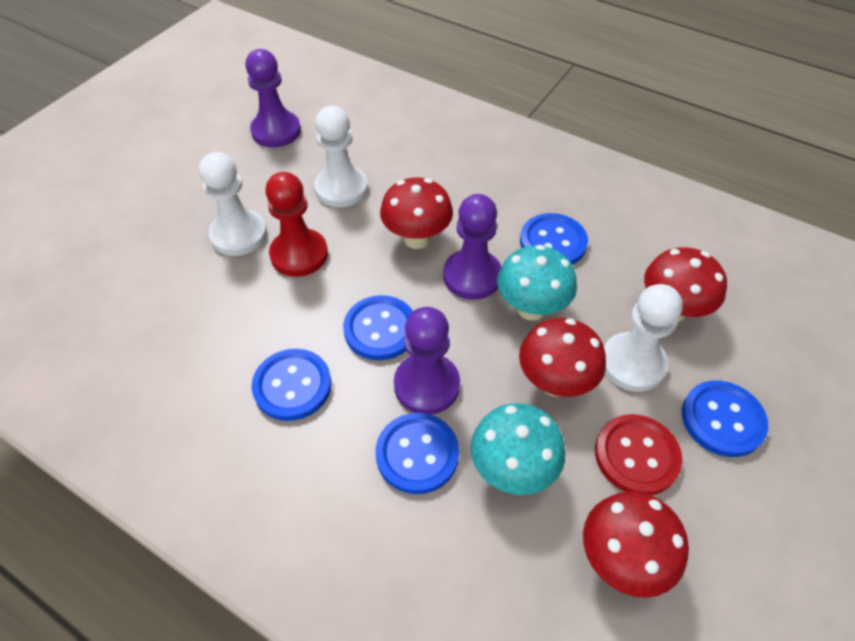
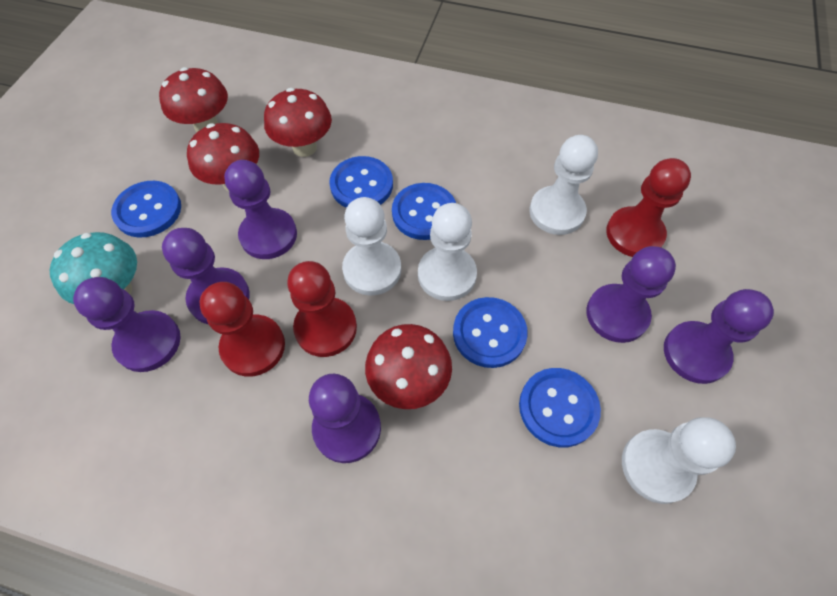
purple pawn: 3 -> 6
red button: 1 -> 0
red pawn: 1 -> 3
turquoise mushroom: 2 -> 1
white pawn: 3 -> 4

